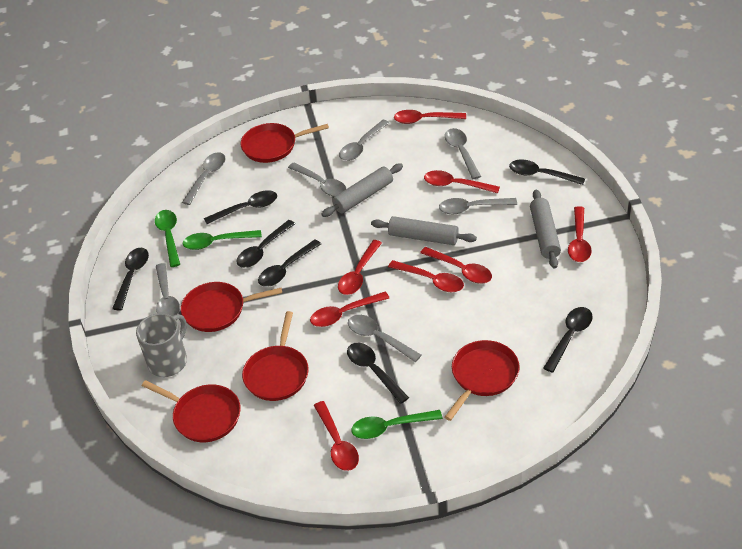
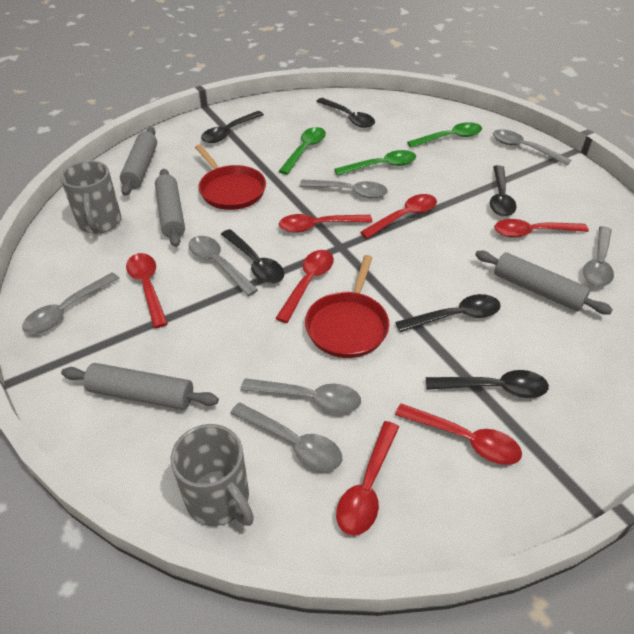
black spoon: 7 -> 6
grey mug: 1 -> 2
grey rolling pin: 3 -> 4
red pan: 5 -> 2
red spoon: 8 -> 7

